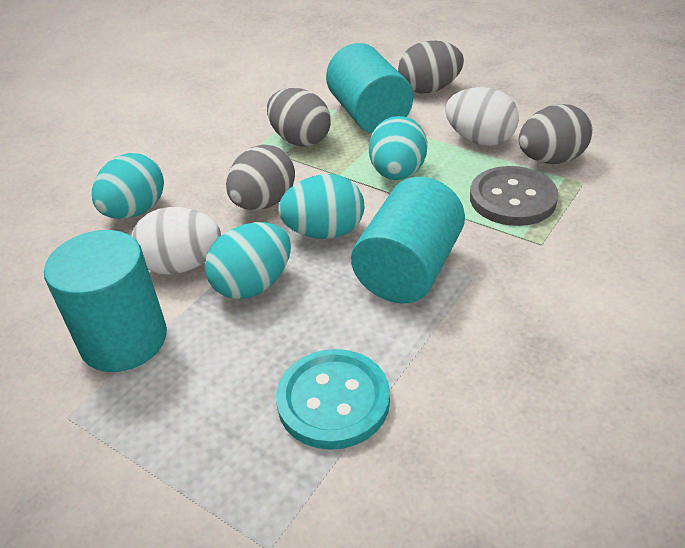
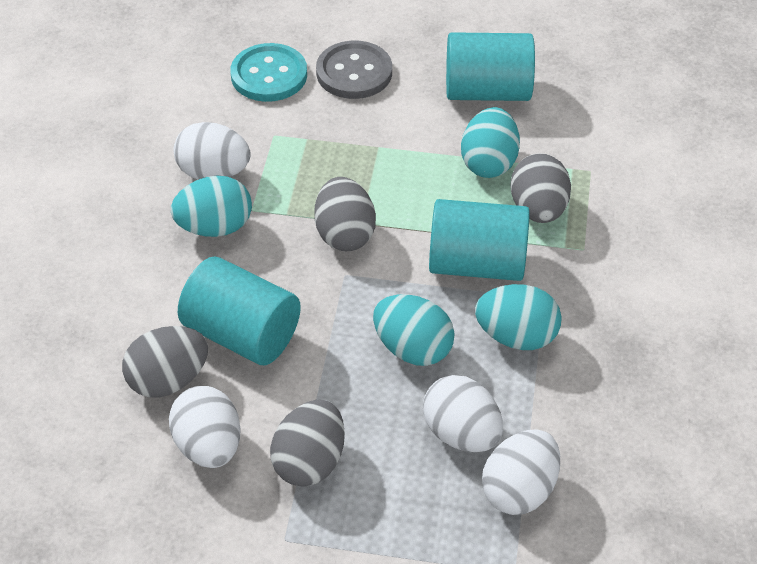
white egg: 2 -> 4

